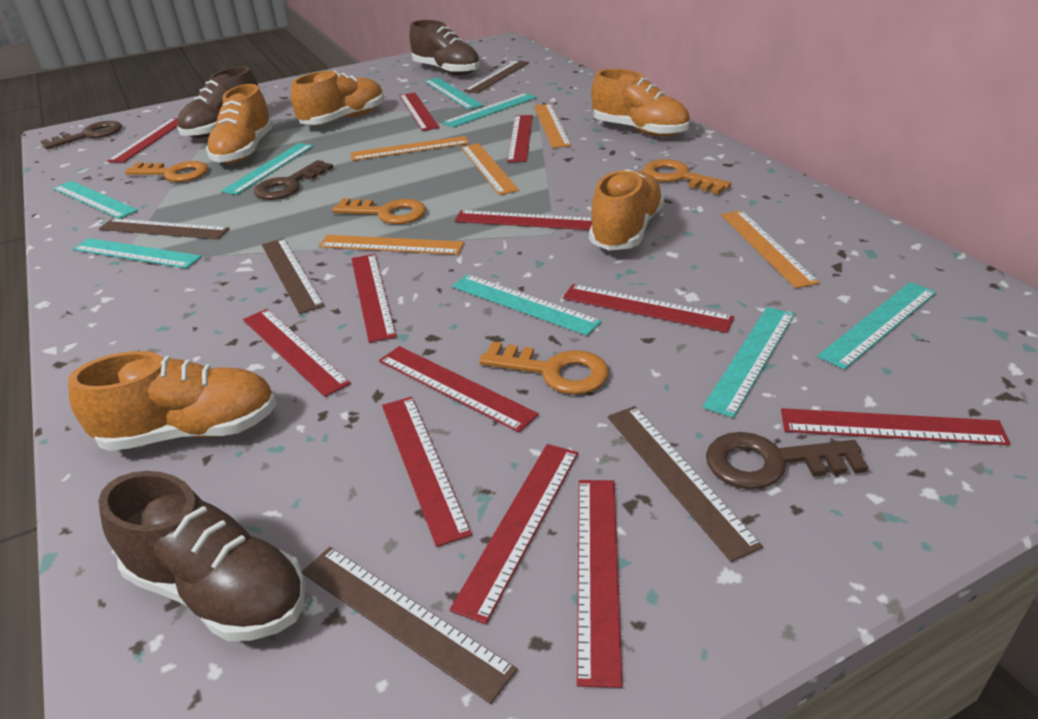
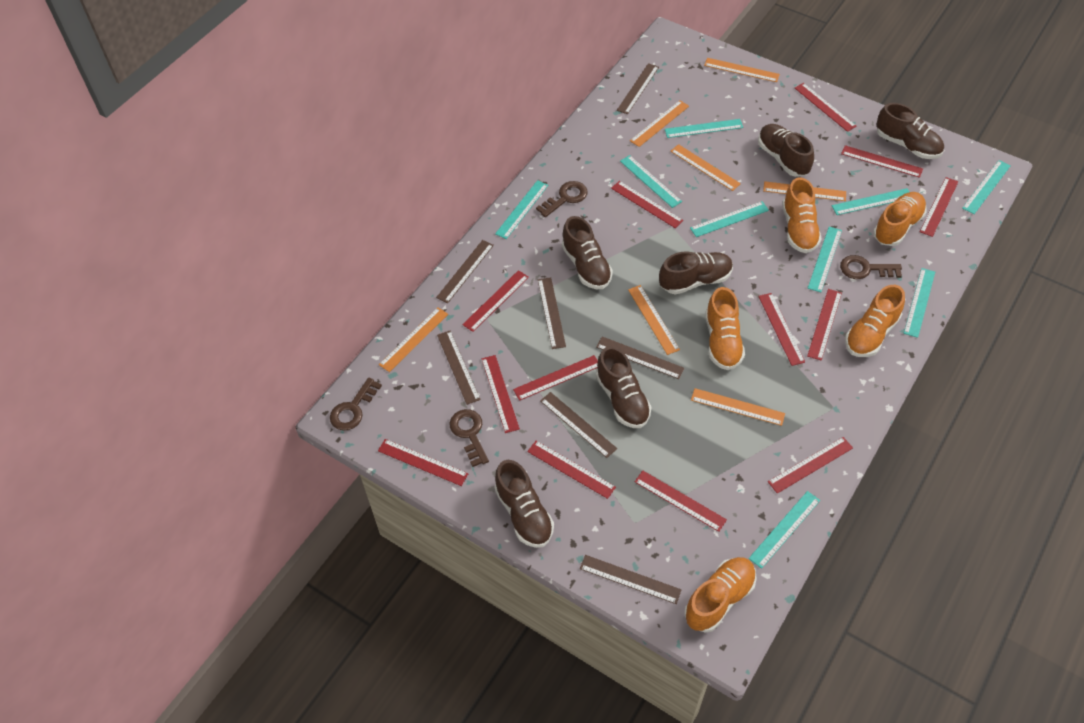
brown key: 3 -> 4
brown ruler: 5 -> 7
brown shoe: 3 -> 6
orange key: 4 -> 0
orange ruler: 5 -> 7
red ruler: 12 -> 13
turquoise ruler: 8 -> 9

